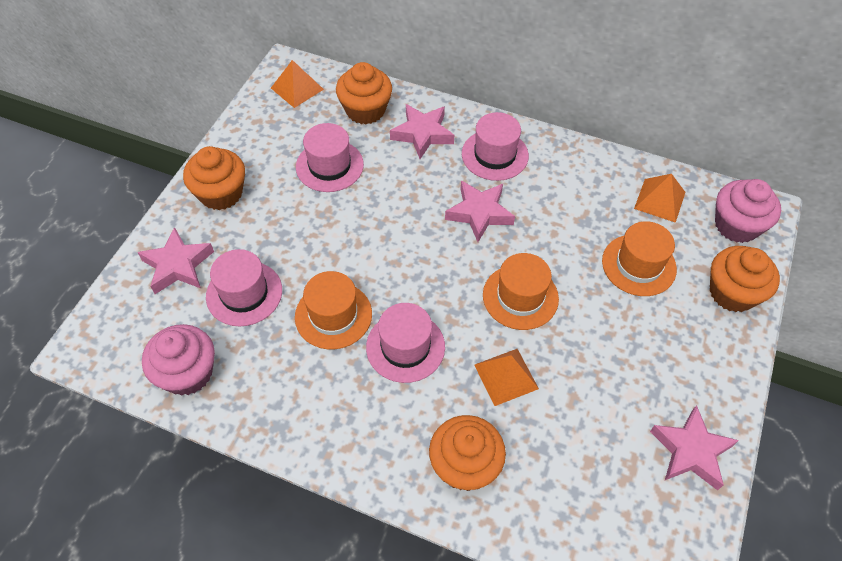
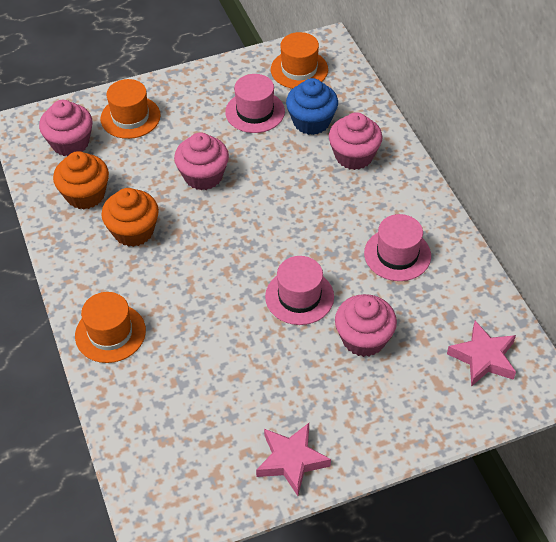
blue cupcake: 0 -> 1
orange cupcake: 4 -> 2
orange pyramid: 3 -> 0
pink cupcake: 2 -> 4
pink hat: 4 -> 3
pink star: 4 -> 2

